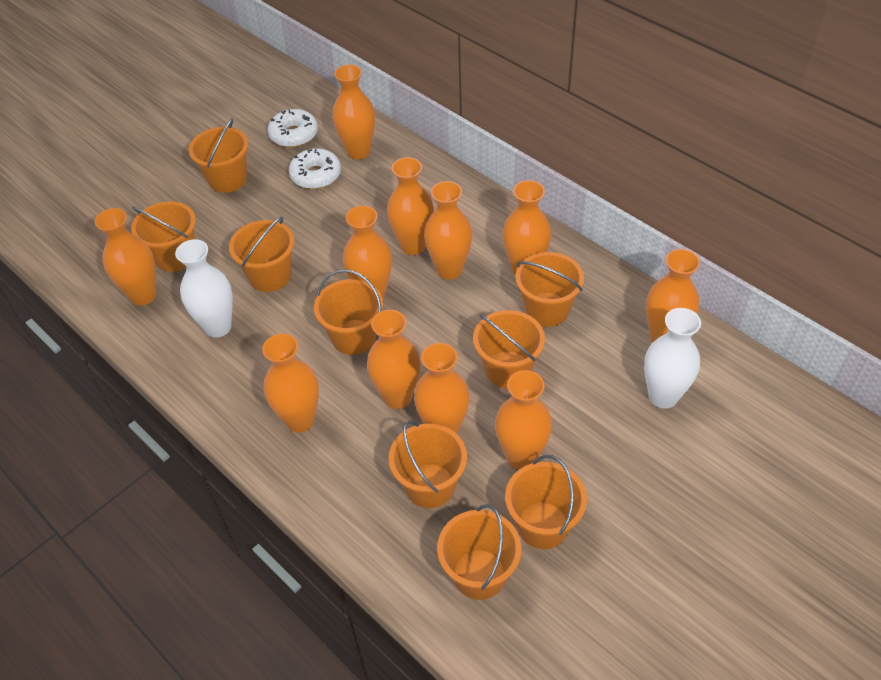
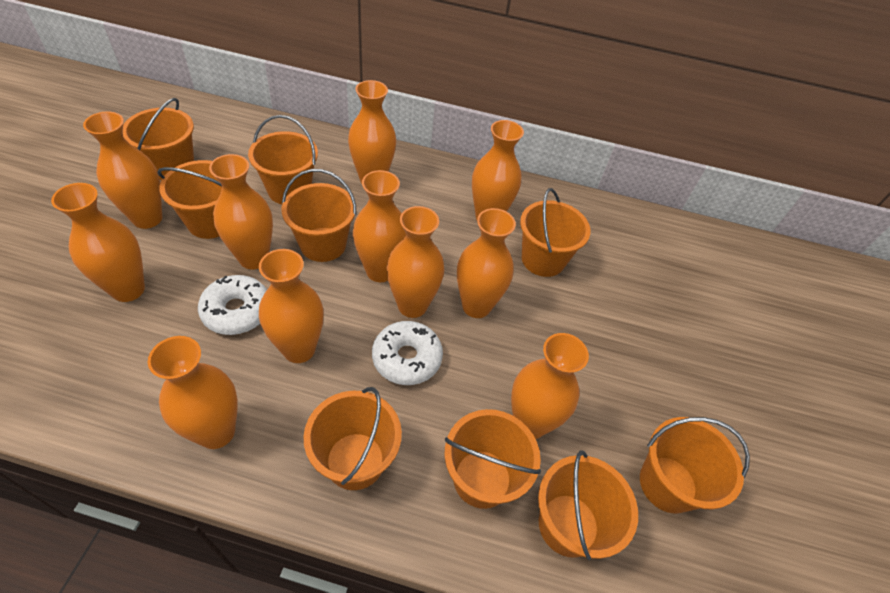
white vase: 2 -> 0

